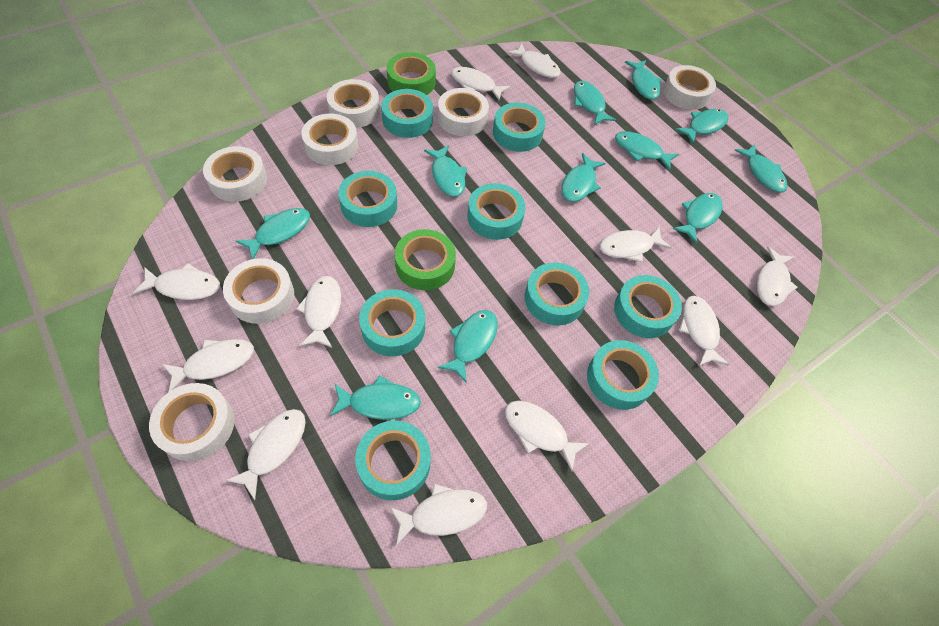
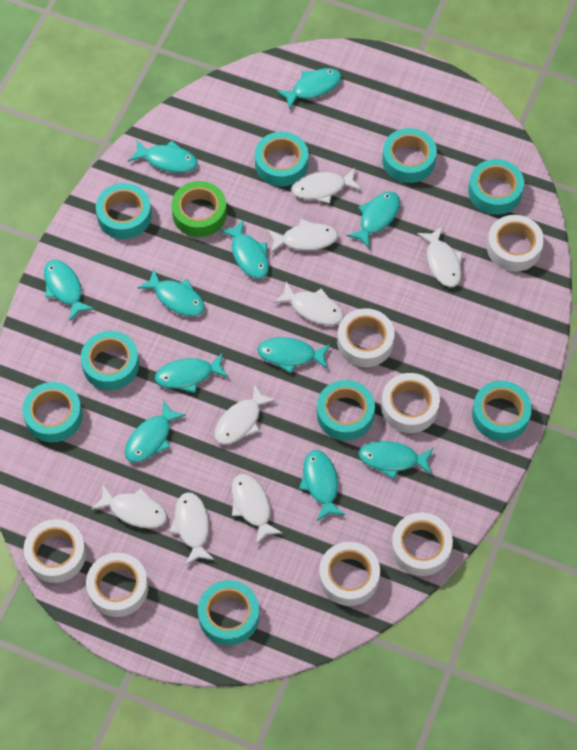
green tape: 2 -> 1
white fish: 11 -> 8

